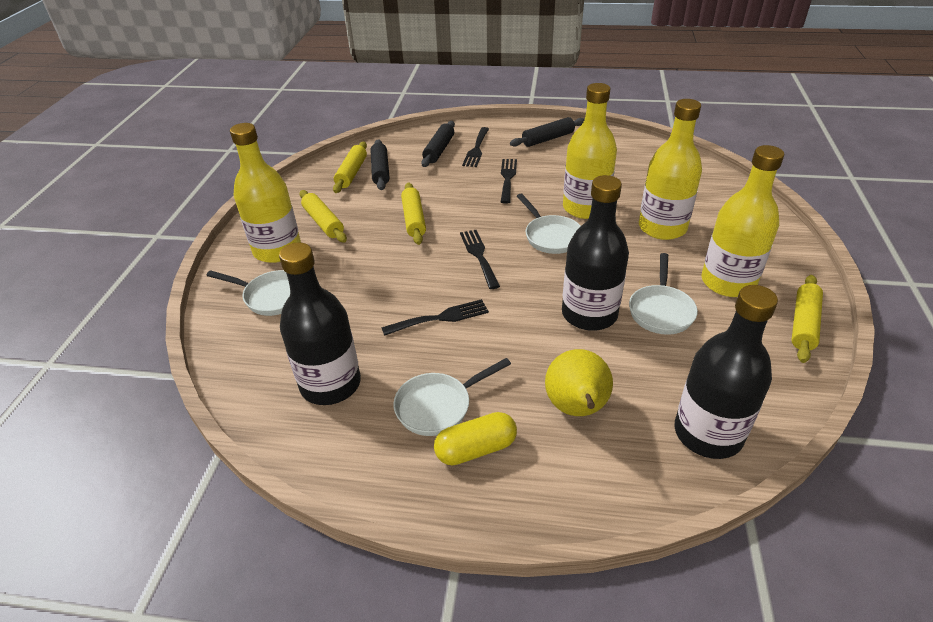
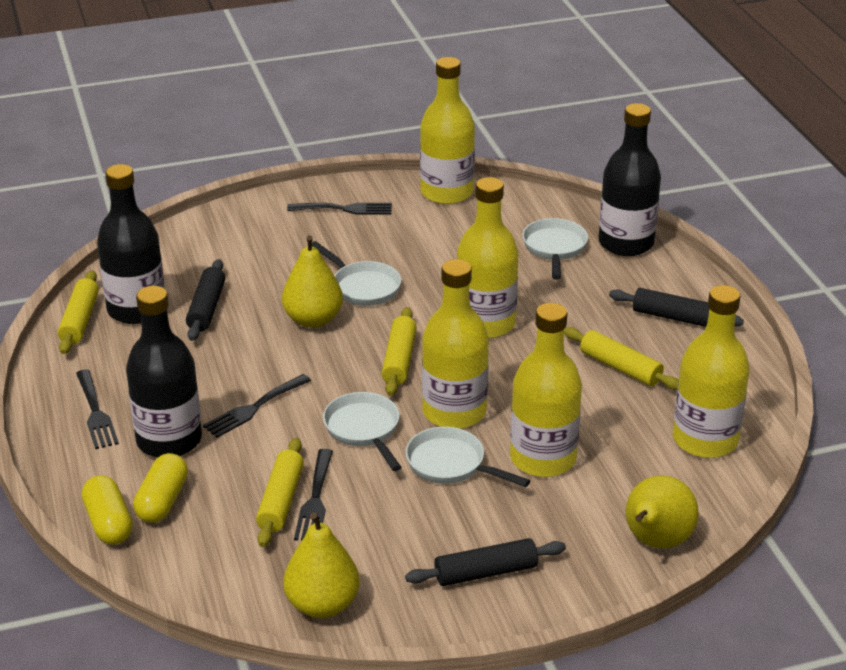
yellow bottle: 4 -> 5
yellow capsule: 1 -> 2
yellow pear: 1 -> 3

